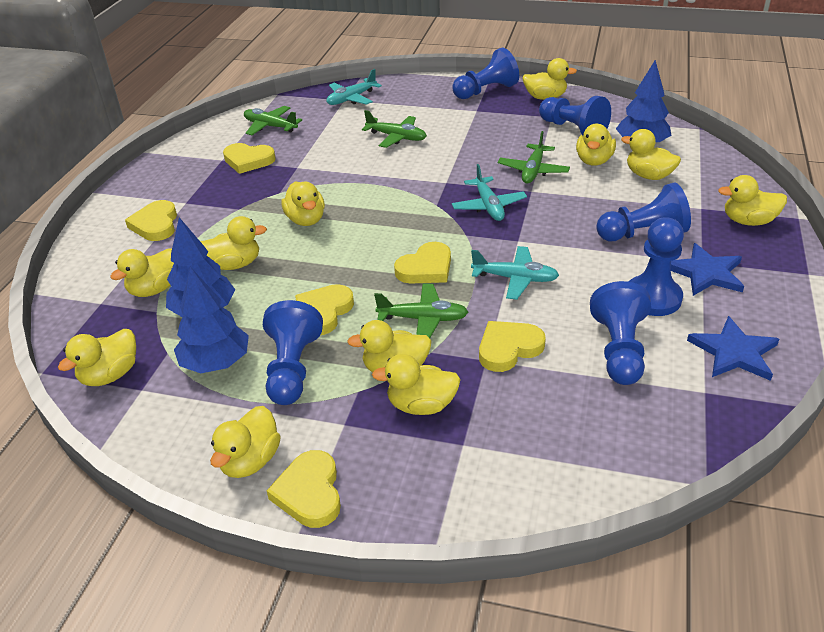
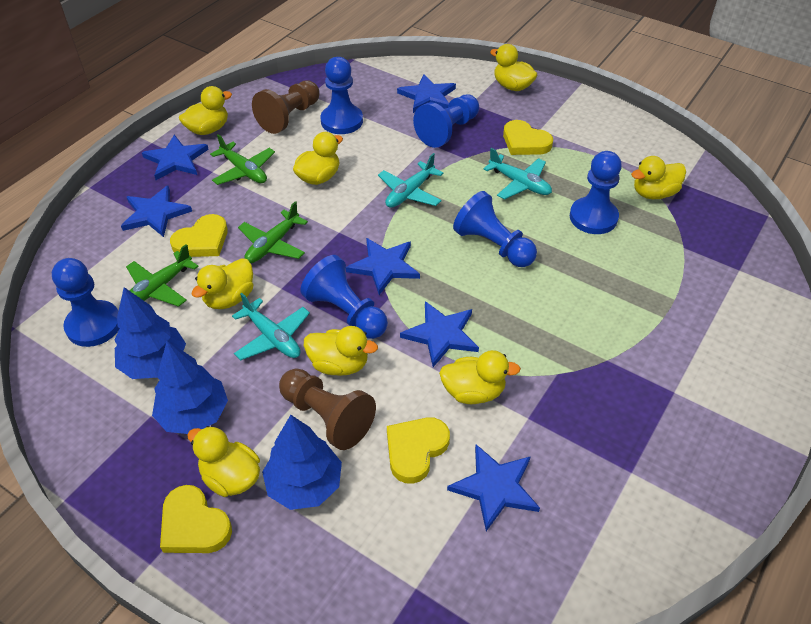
blue star: 2 -> 6
brown pawn: 0 -> 2
green plane: 4 -> 3
yellow duck: 11 -> 8
yellow heart: 6 -> 4

